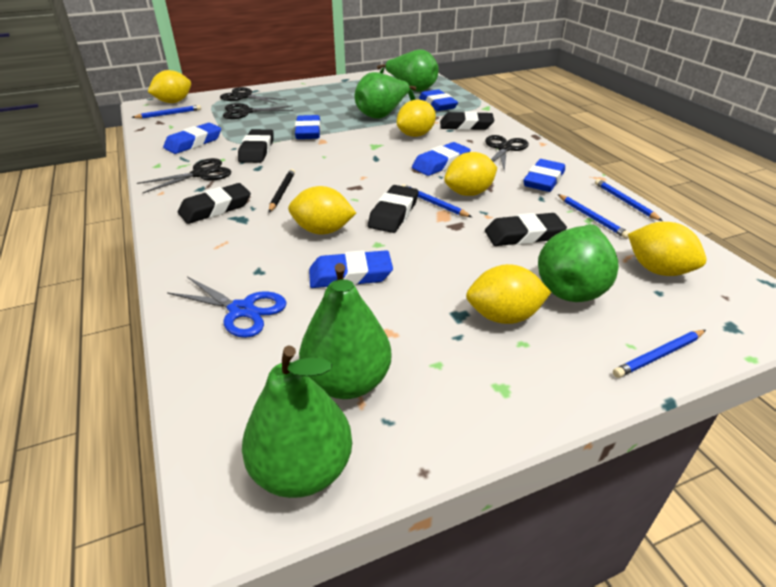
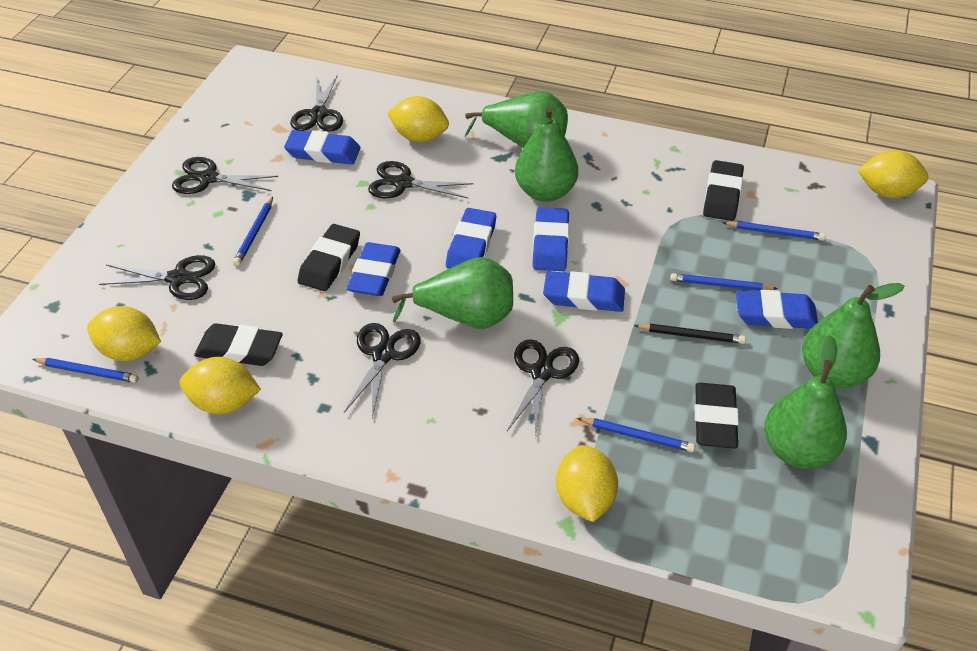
black eraser: 5 -> 4
black scissors: 4 -> 6
blue scissors: 1 -> 0
yellow lemon: 6 -> 5

